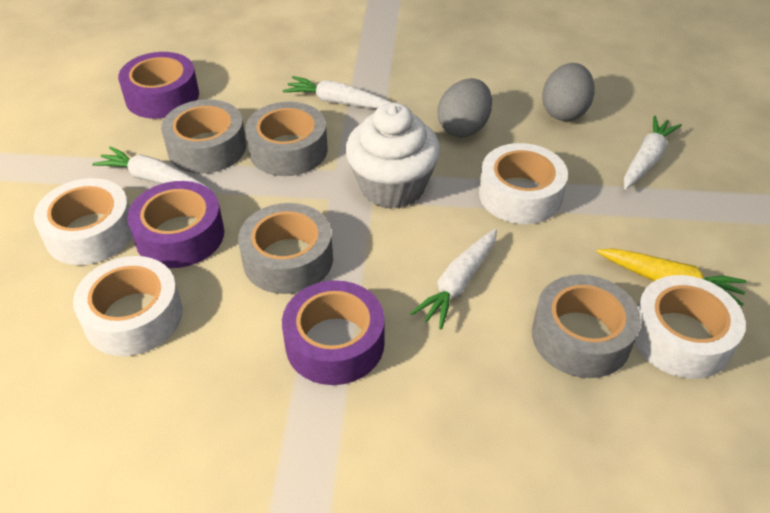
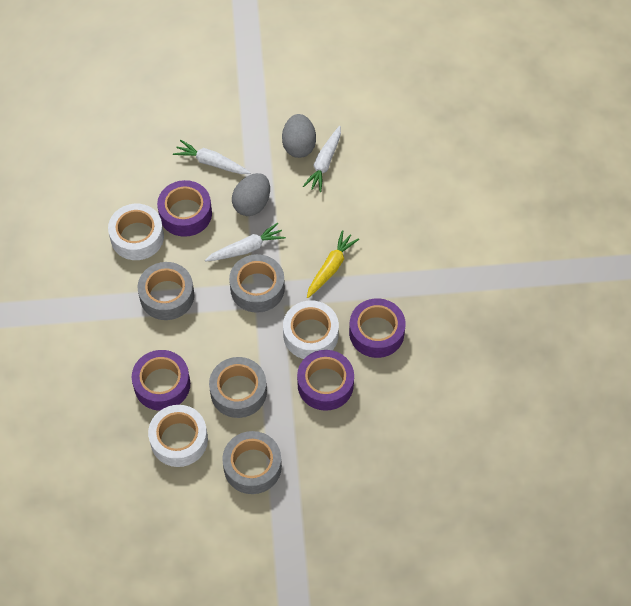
purple tape: 3 -> 4
white carrot: 4 -> 3
white cupcake: 1 -> 0
white tape: 4 -> 3

